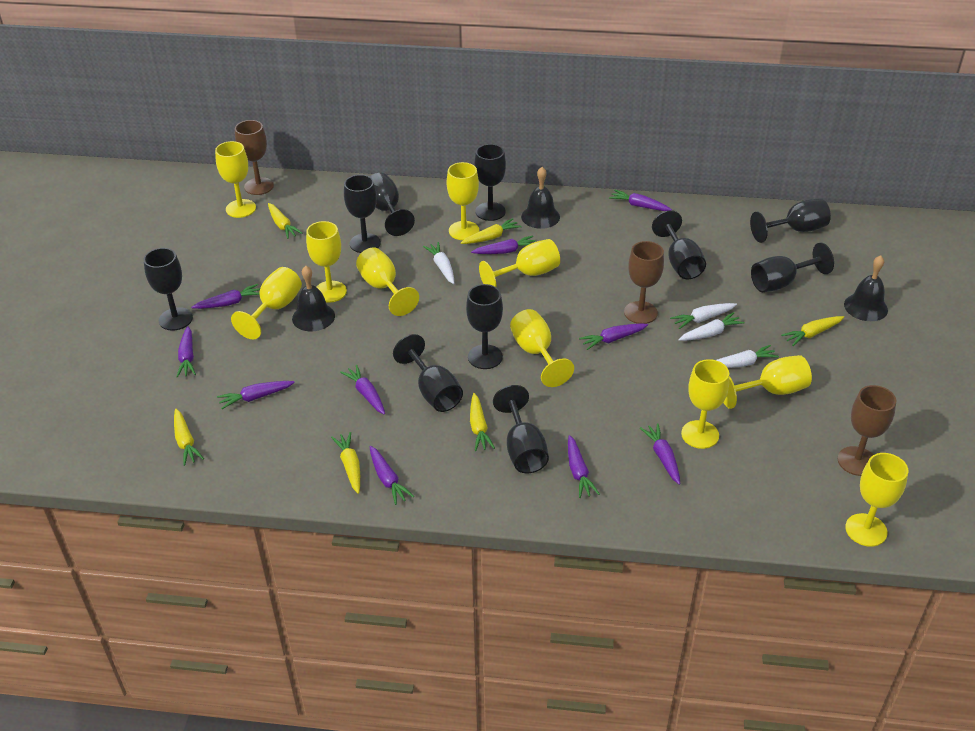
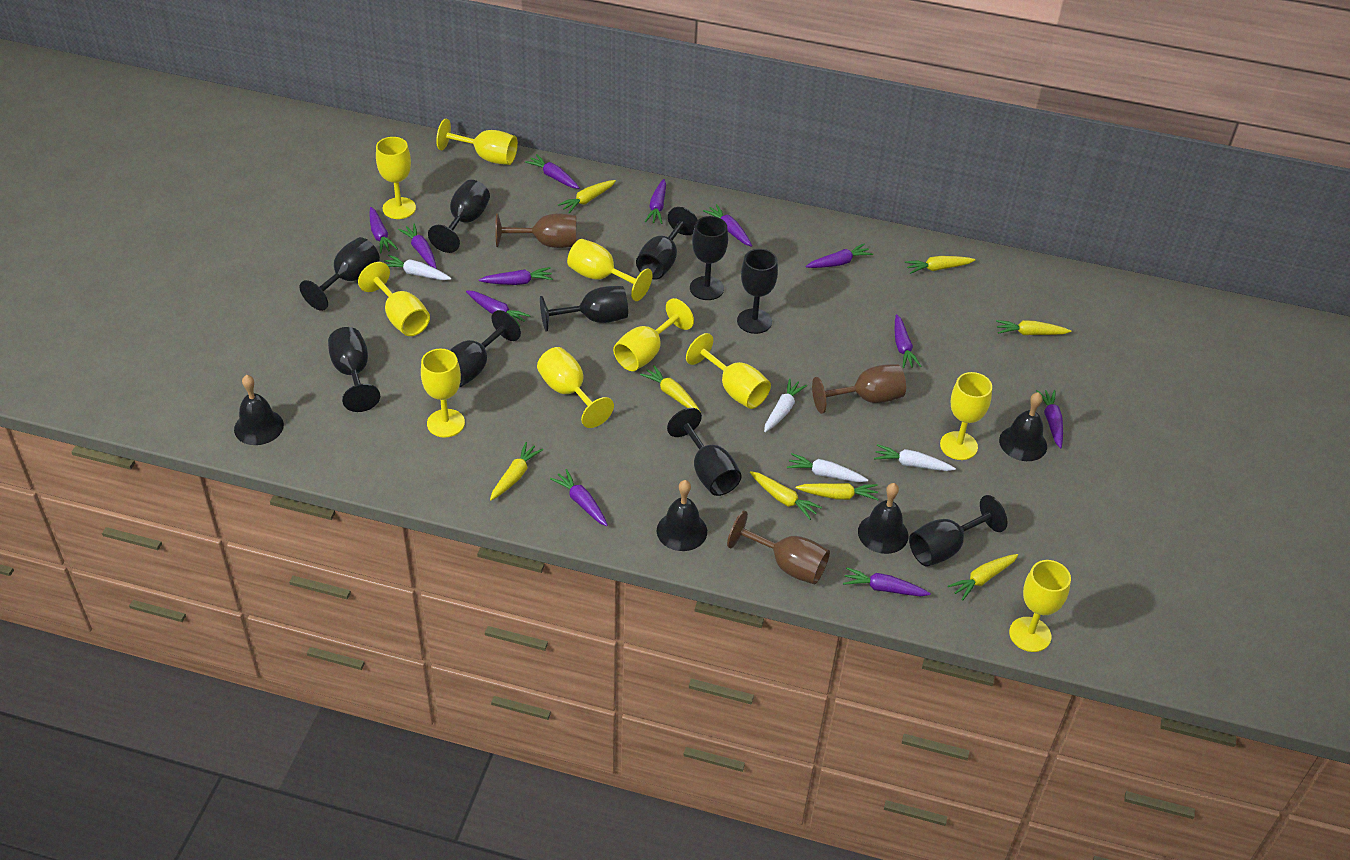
black bell: 3 -> 4
purple carrot: 10 -> 12
yellow carrot: 6 -> 8

